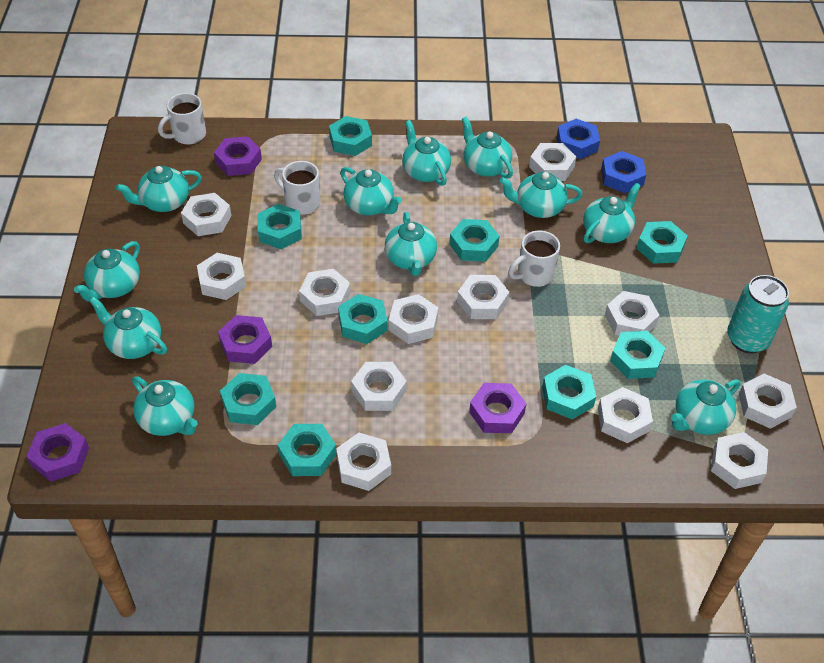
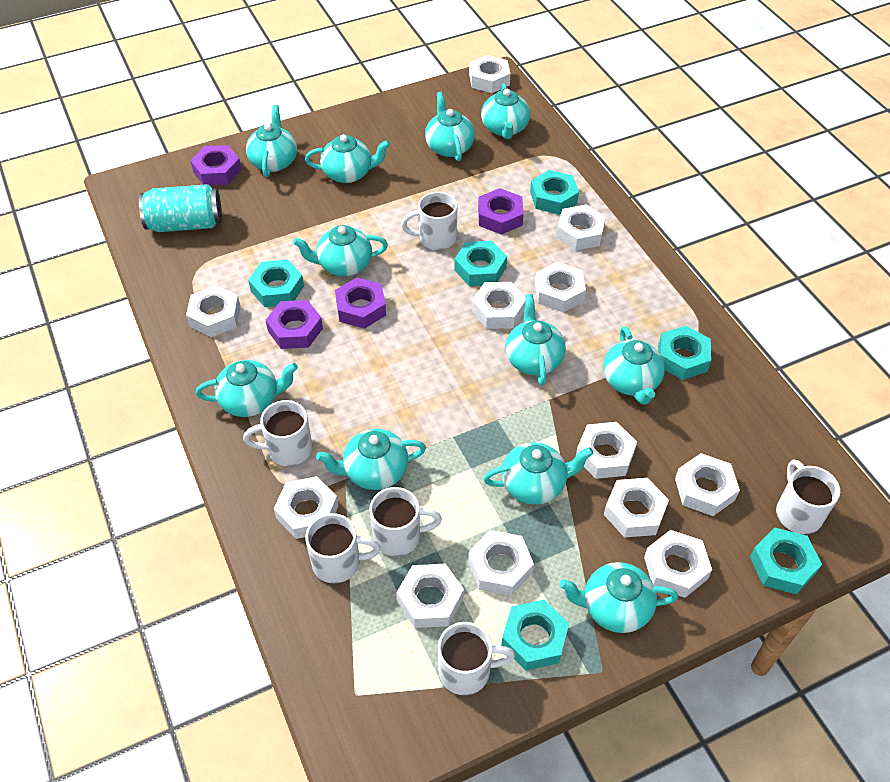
blue nut: 2 -> 0
turquoise nut: 9 -> 6
white mug: 3 -> 6

